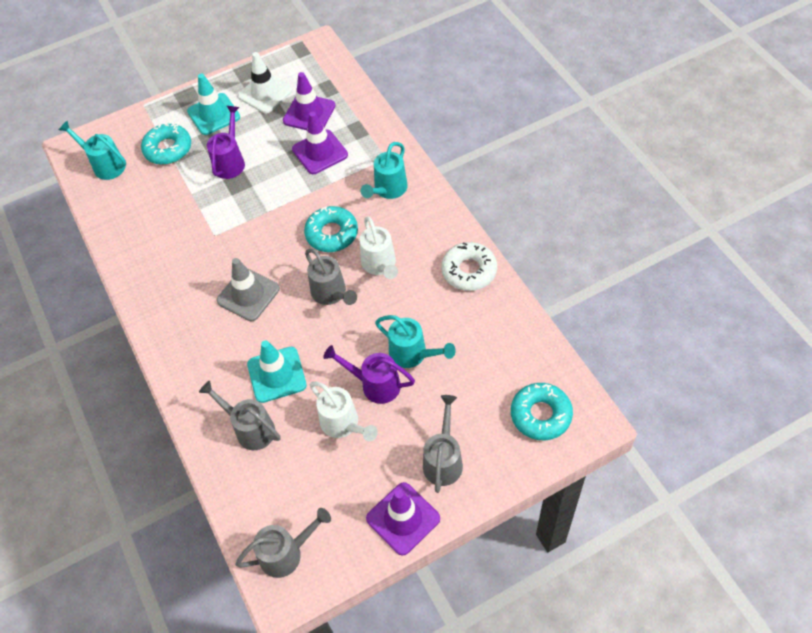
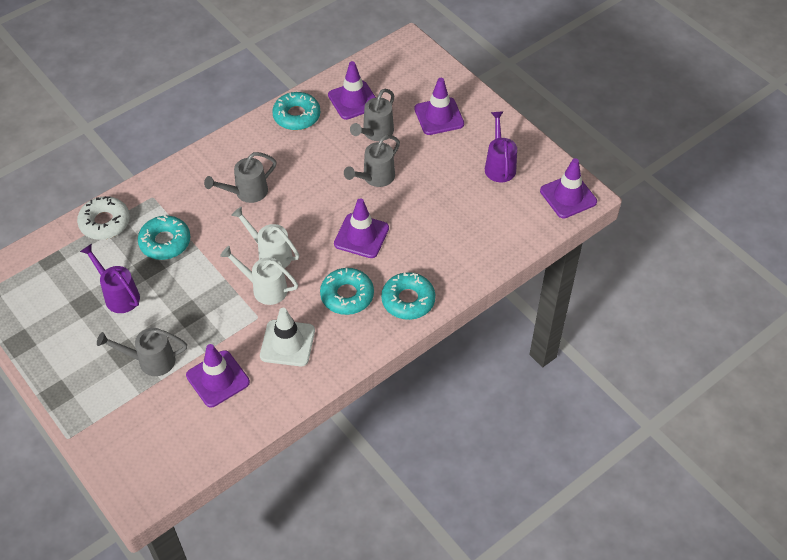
grey traffic cone: 1 -> 0
purple traffic cone: 3 -> 5
turquoise donut: 3 -> 4
turquoise traffic cone: 2 -> 0
turquoise watering can: 3 -> 0

